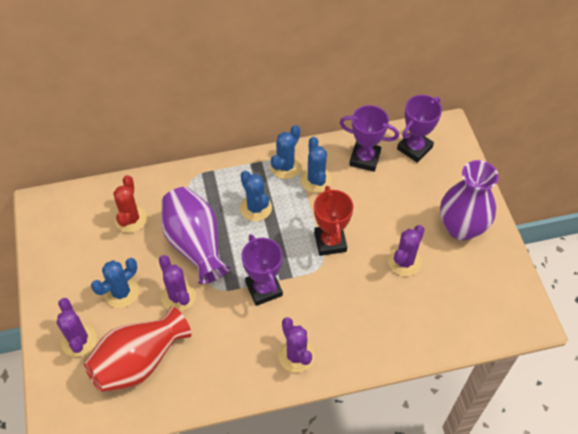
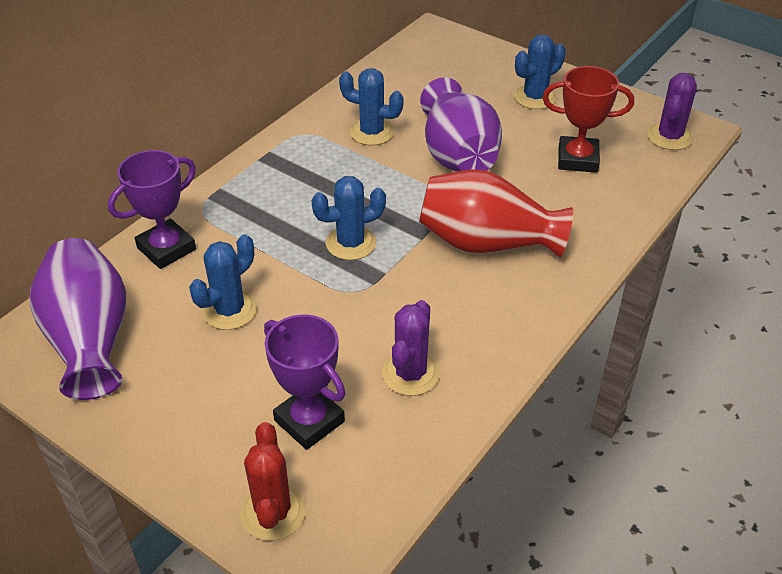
purple cactus: 4 -> 2
purple trophy: 3 -> 2

